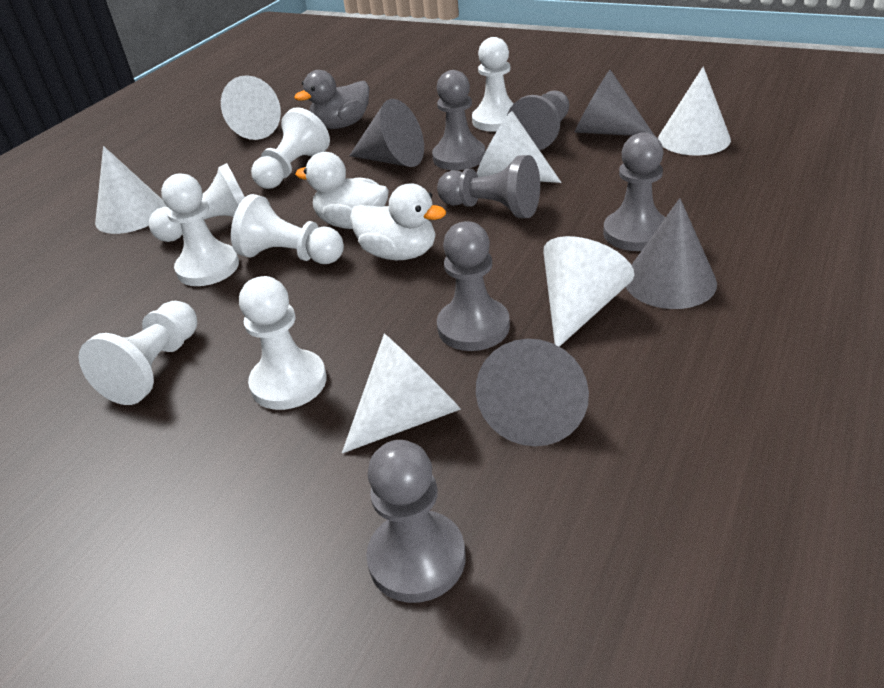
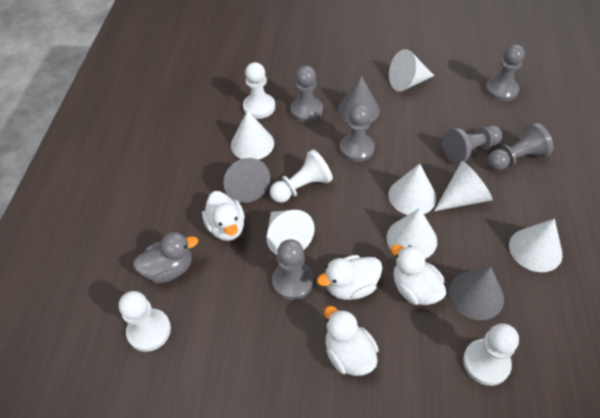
grey cone: 4 -> 3
white cone: 6 -> 7
white duck: 2 -> 4
white pawn: 7 -> 4

